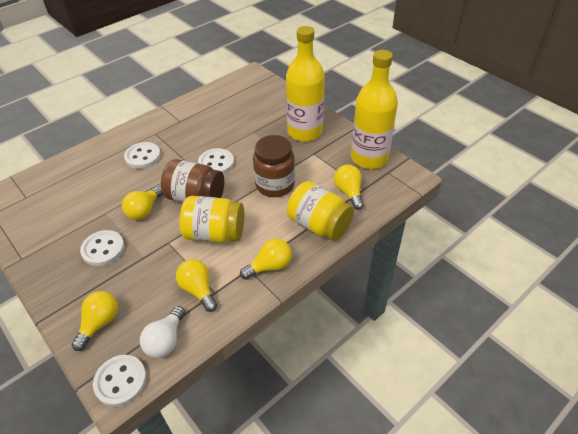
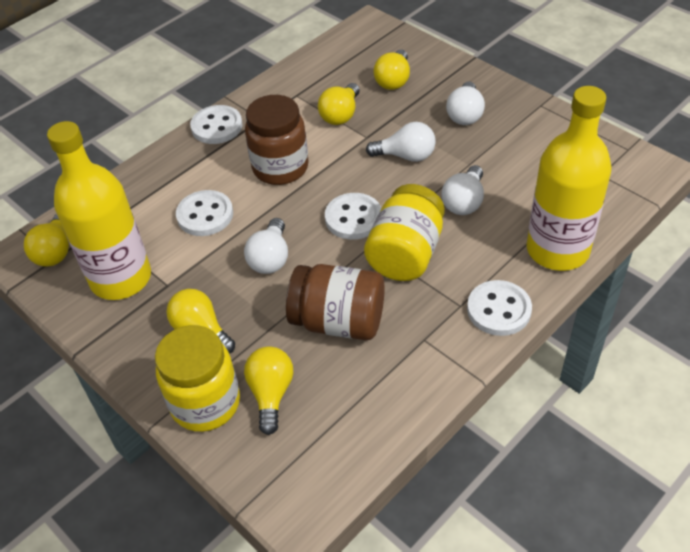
white light bulb: 1 -> 4

